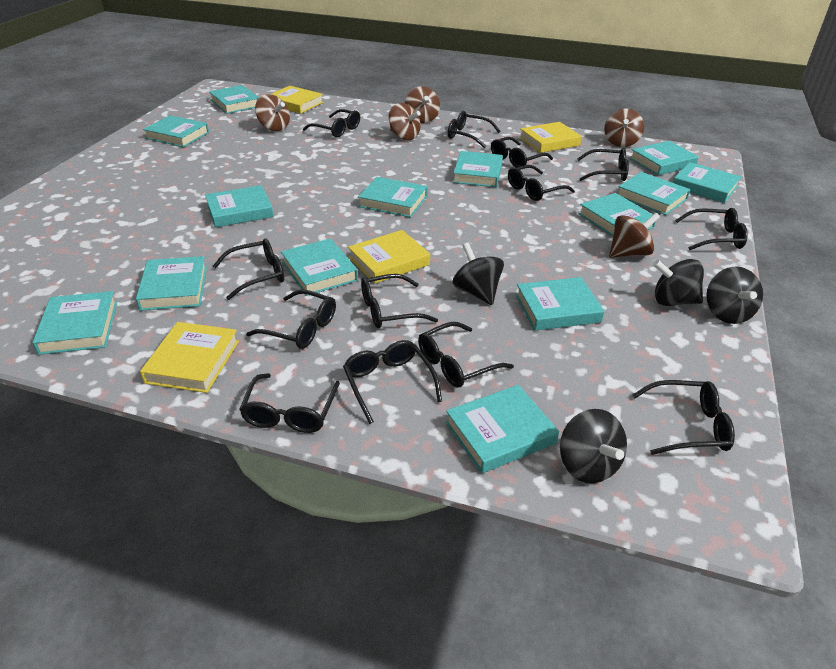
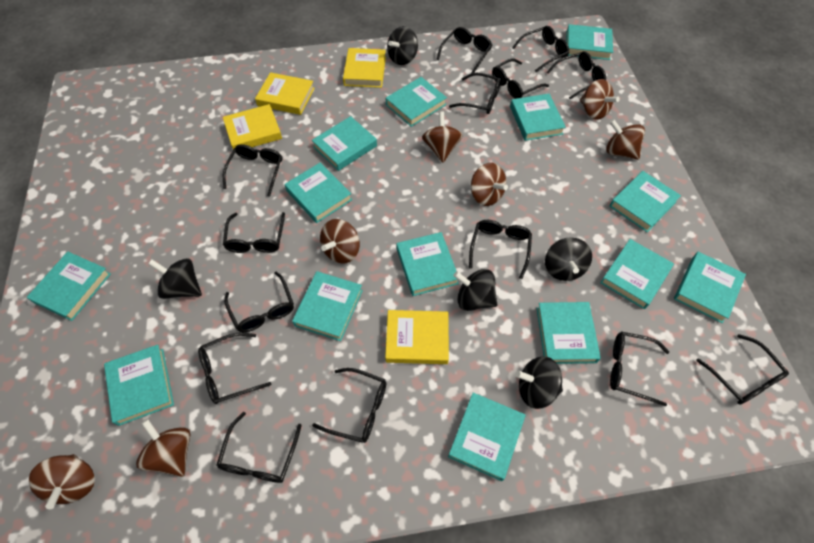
black glasses: 13 -> 14
black spinning top: 4 -> 5
brown spinning top: 5 -> 7

